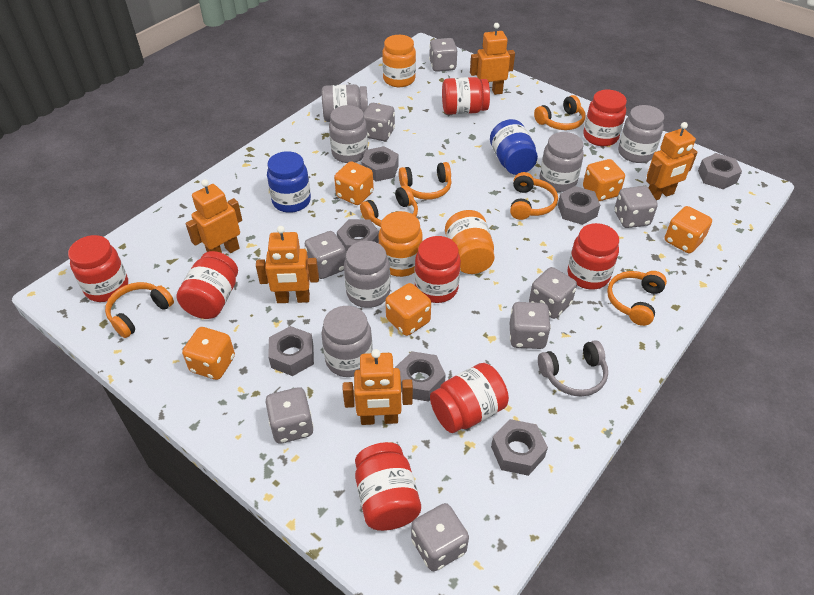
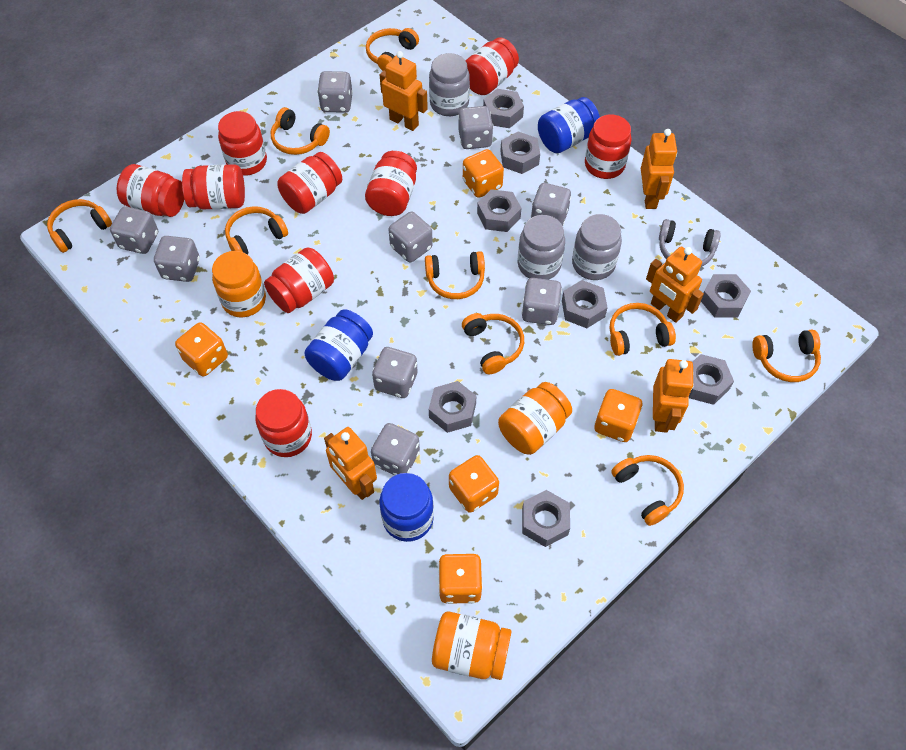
blue jar: 2 -> 3
grey dice: 8 -> 9
grey jar: 6 -> 3
grey nut: 7 -> 8
orange headphones: 6 -> 9
red jar: 8 -> 9

